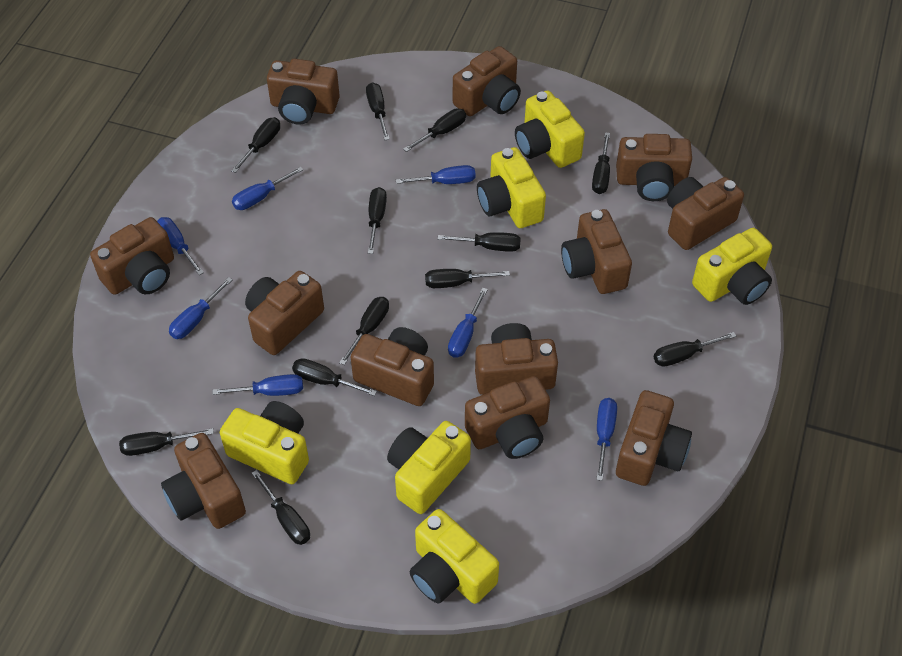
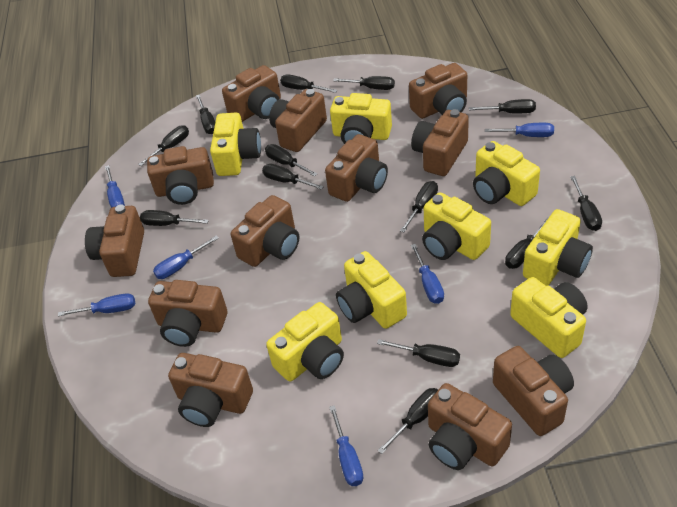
black screwdriver: 12 -> 13
blue screwdriver: 7 -> 6
yellow camera: 6 -> 8

